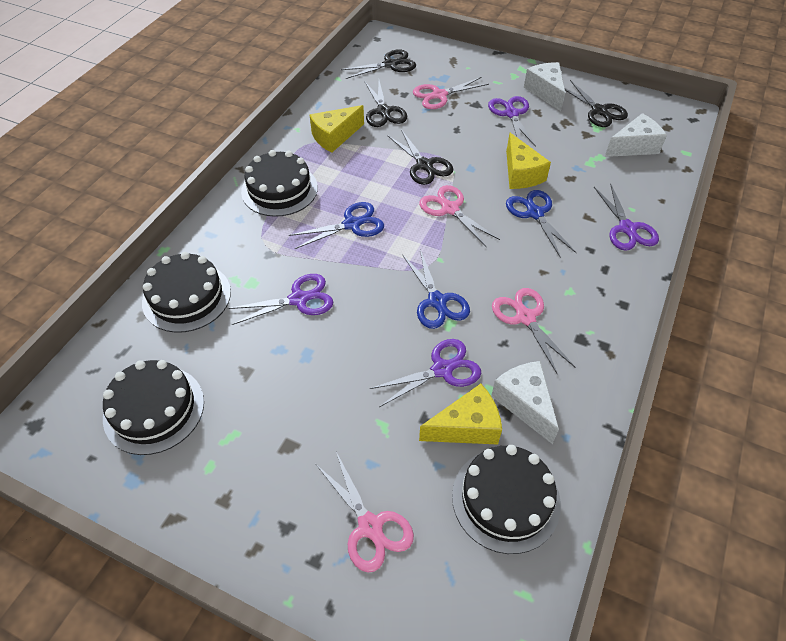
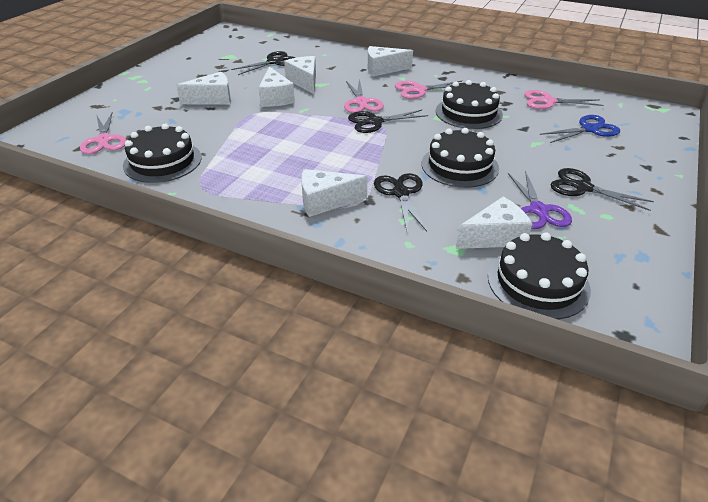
blue scissors: 3 -> 1
purple scissors: 4 -> 1
white cheese: 3 -> 6
yellow cheese: 3 -> 0

